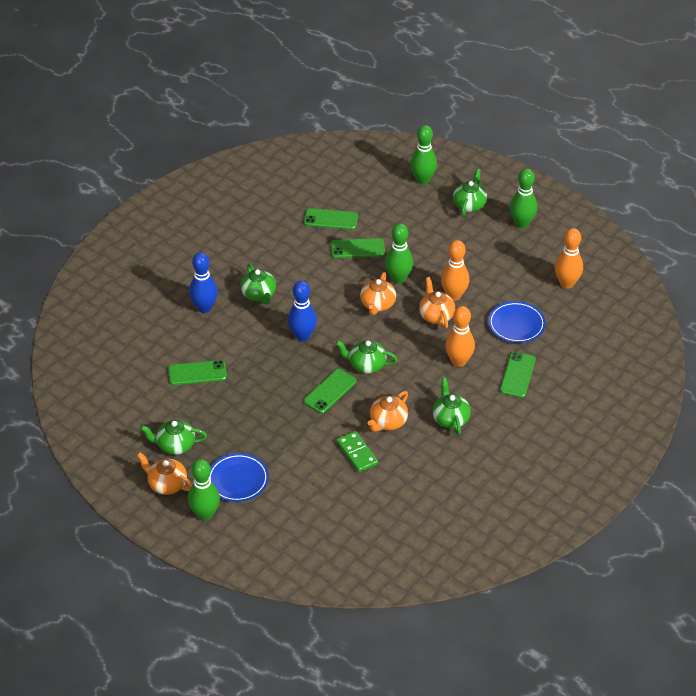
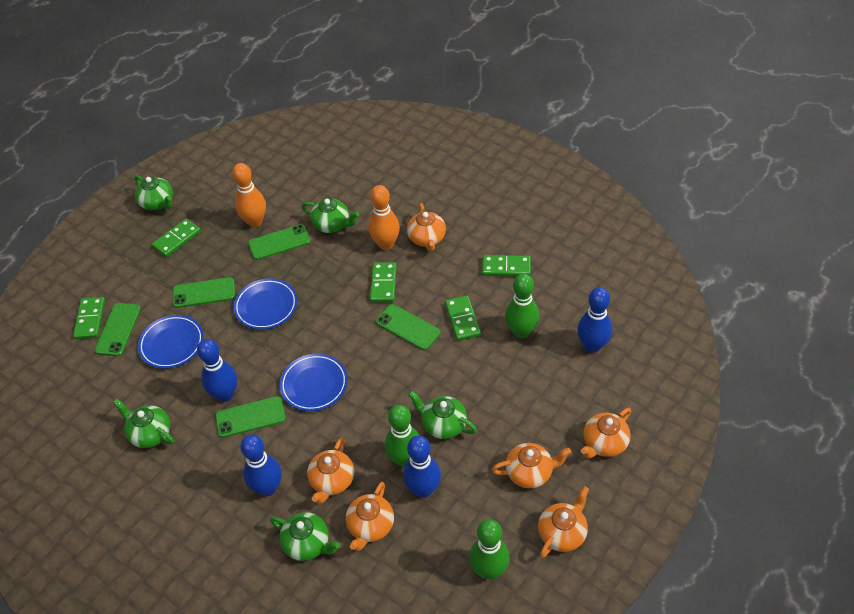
blue bowling pin: 2 -> 4
blue plate: 2 -> 3
green bowling pin: 4 -> 3
green domino: 1 -> 5
orange bowling pin: 3 -> 2
orange teapot: 4 -> 6

